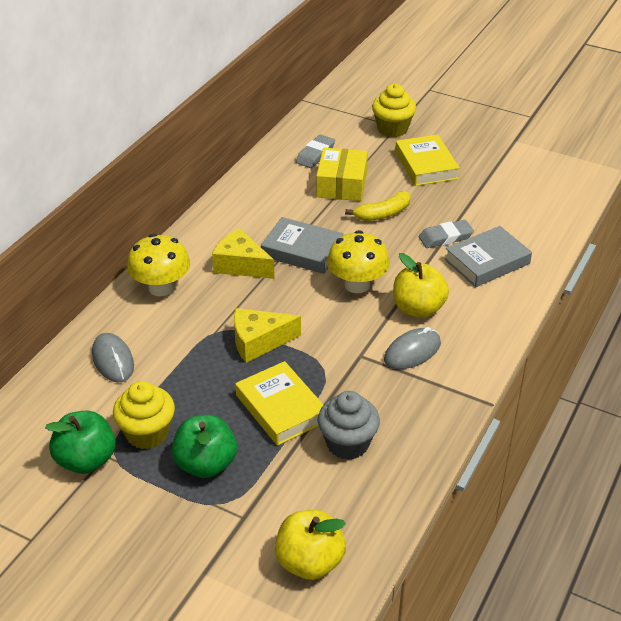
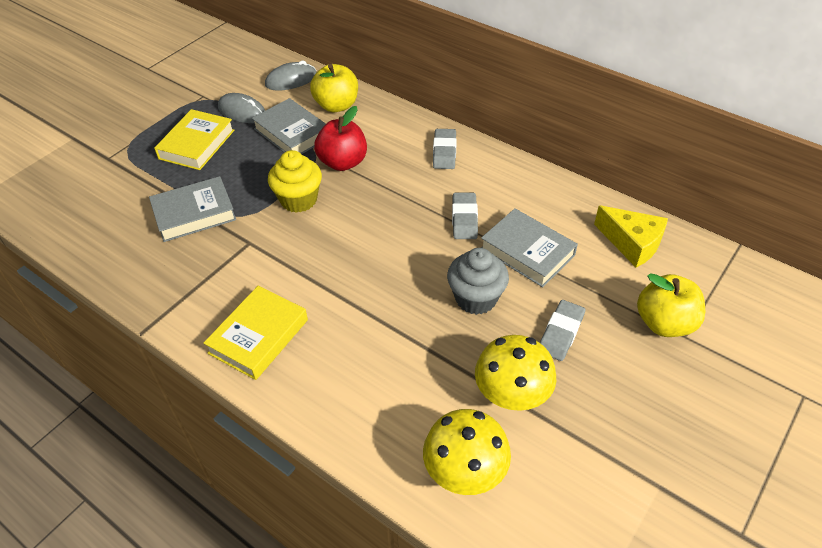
green apple: 2 -> 0
grey book: 2 -> 3
grey eraser: 2 -> 3
red apple: 0 -> 1
yellow banana: 1 -> 0
yellow box: 1 -> 0
yellow cheese: 2 -> 1
yellow cupcake: 2 -> 1

